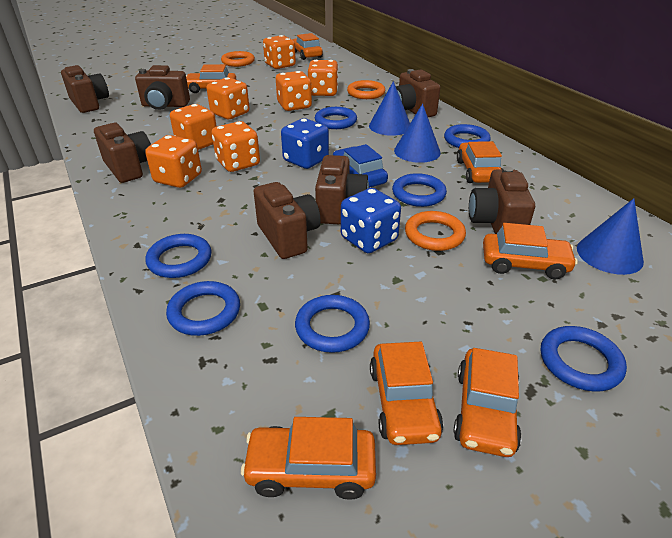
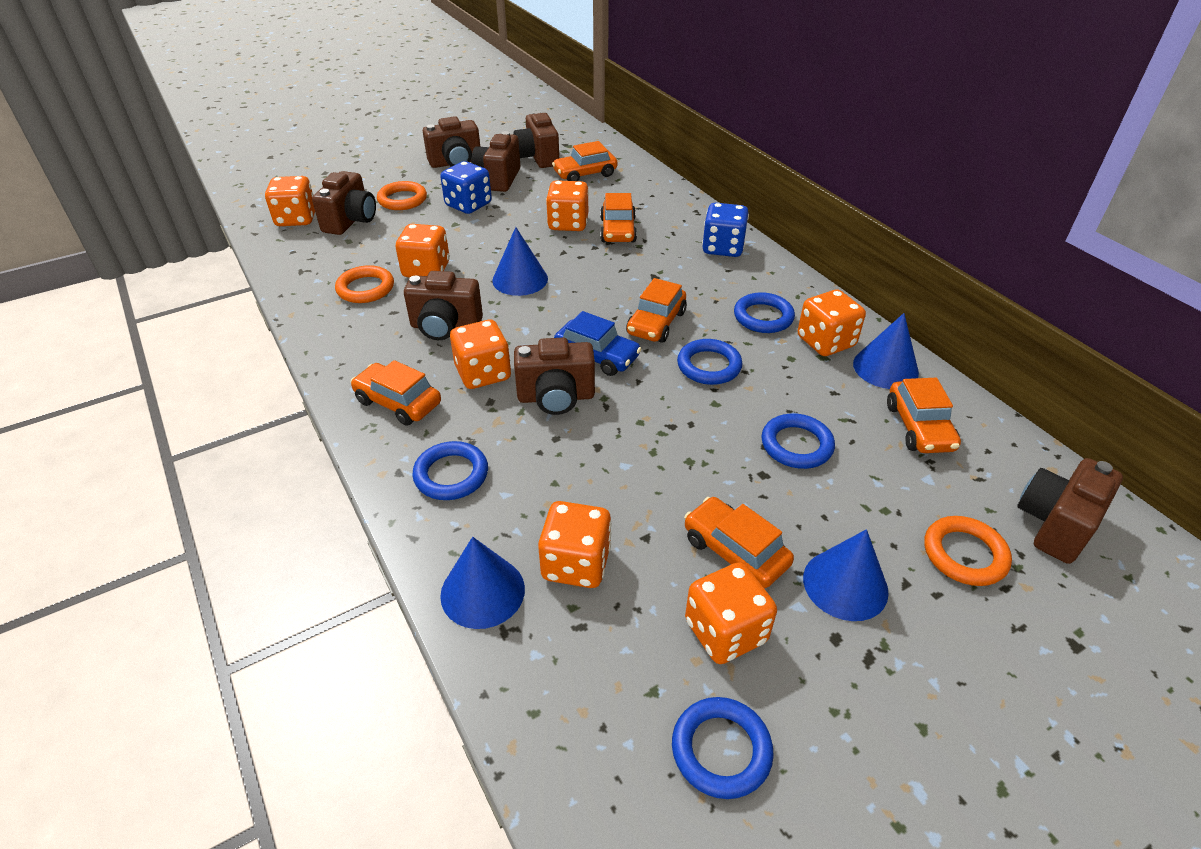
blue cone: 3 -> 4
blue ring: 7 -> 5
orange car: 7 -> 6

